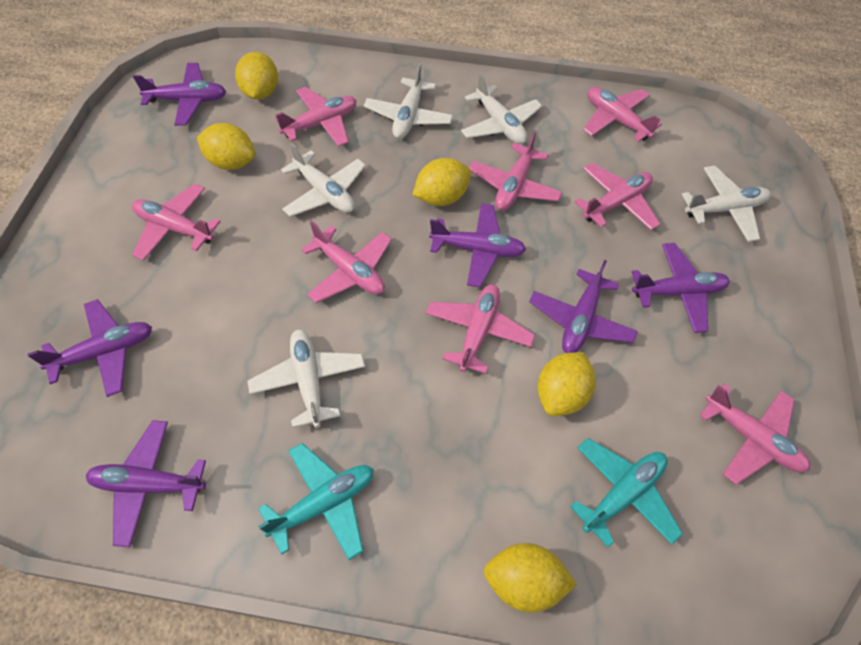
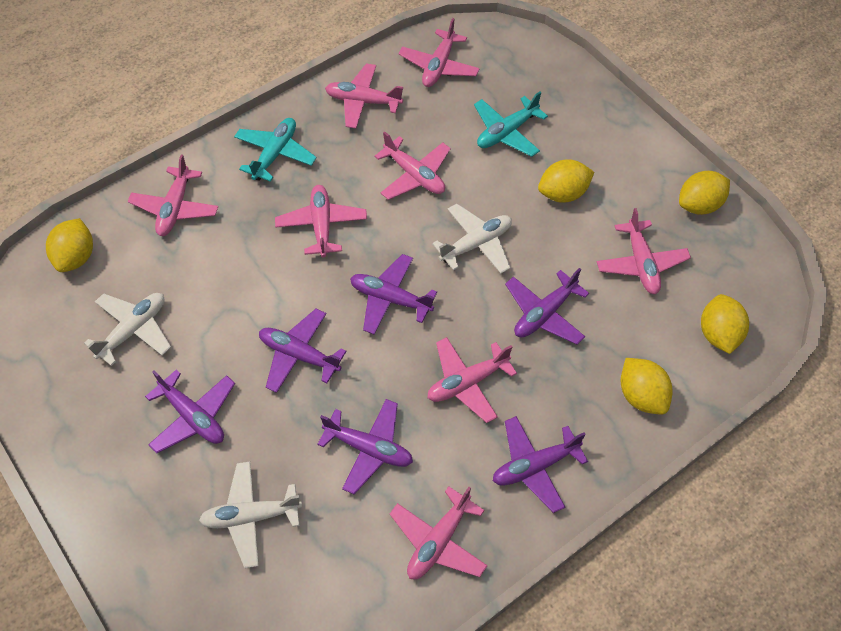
white plane: 5 -> 3

